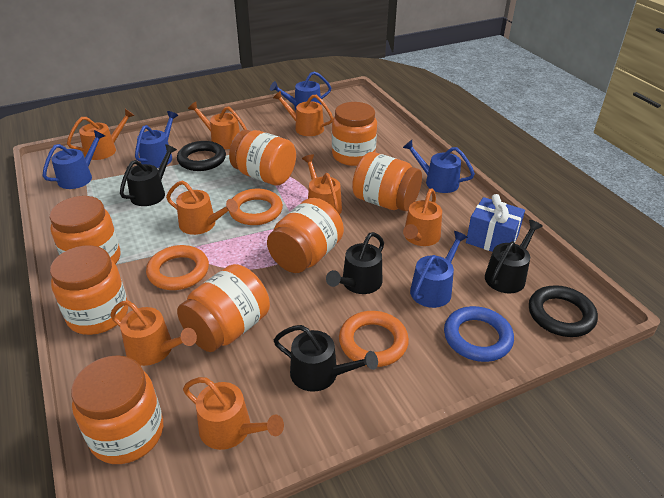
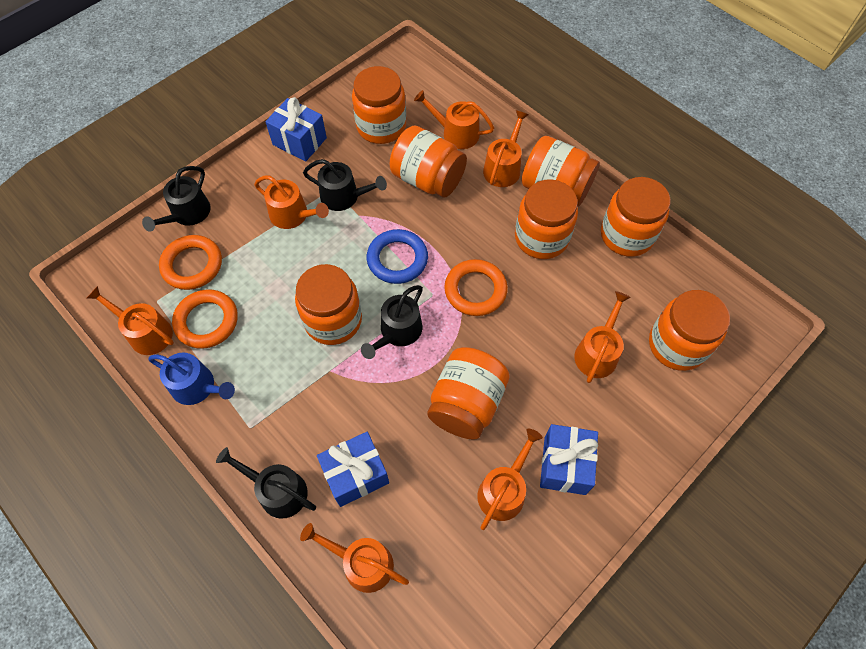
black ring: 2 -> 0
blue gift: 1 -> 3
blue watering can: 5 -> 1
orange watering can: 8 -> 7

